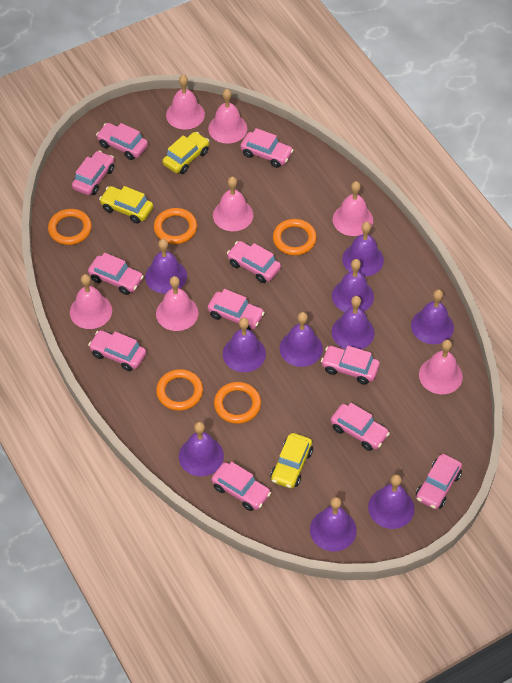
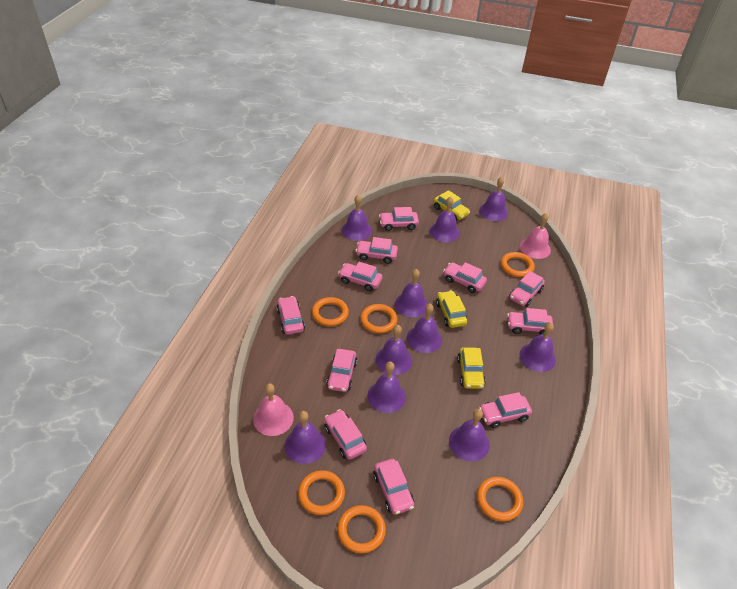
orange ring: 5 -> 6
pink bell: 7 -> 2

